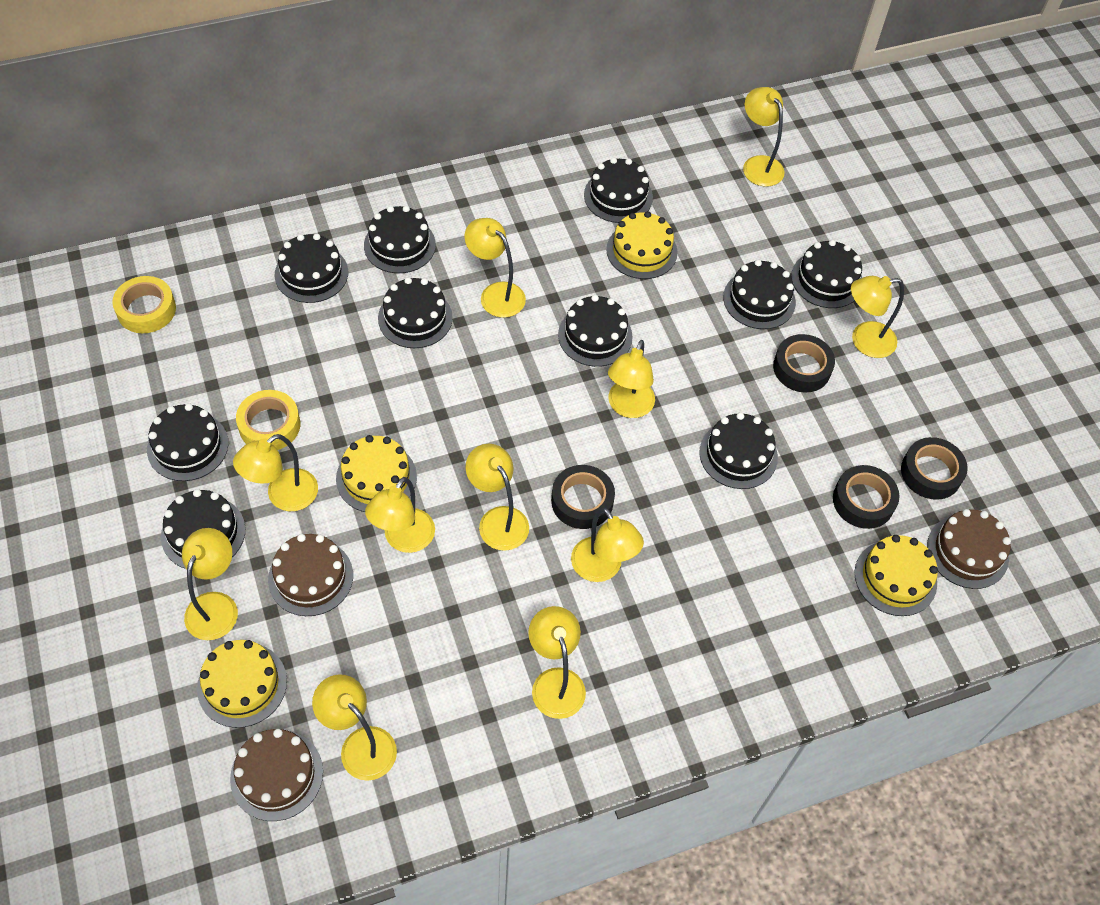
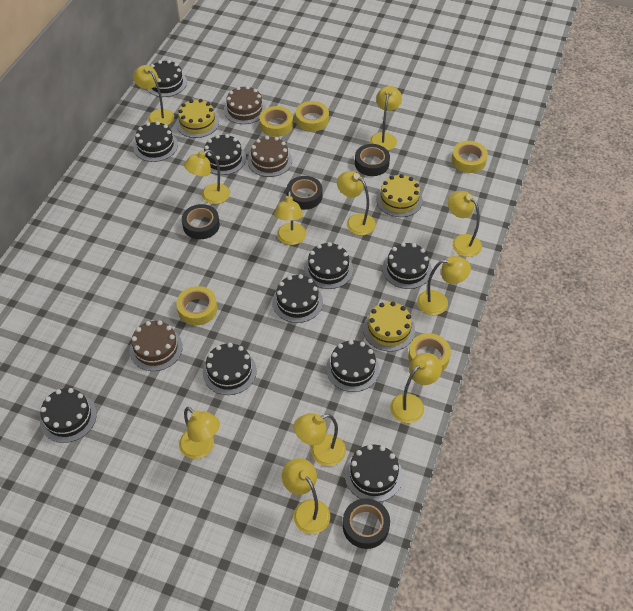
yellow cake: 4 -> 3
yellow tape: 2 -> 5

